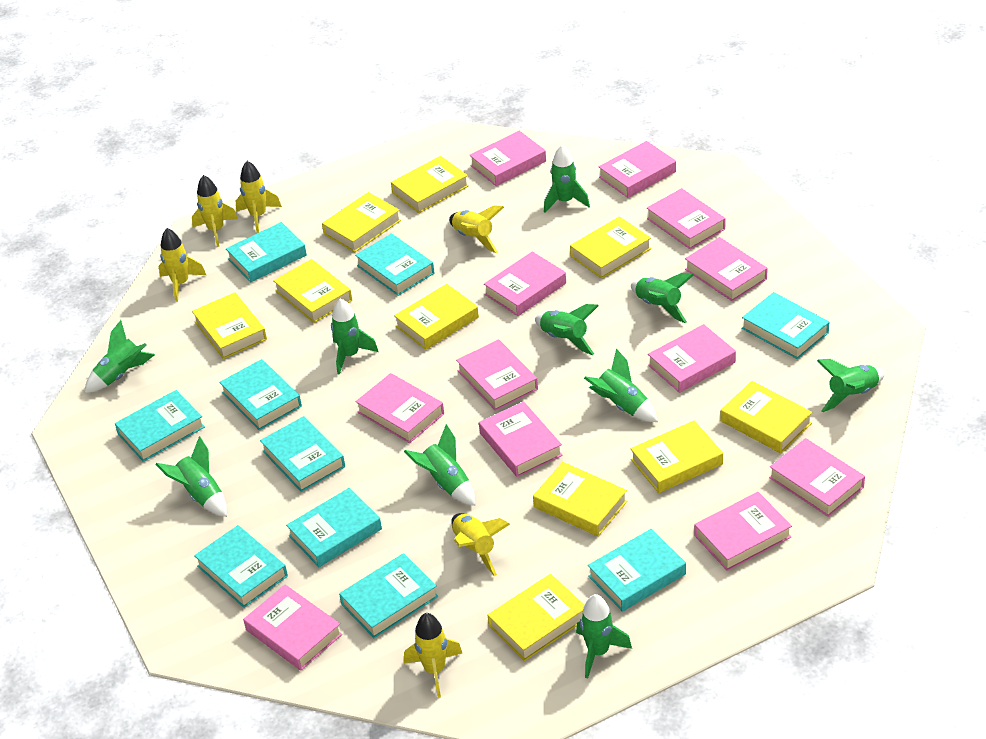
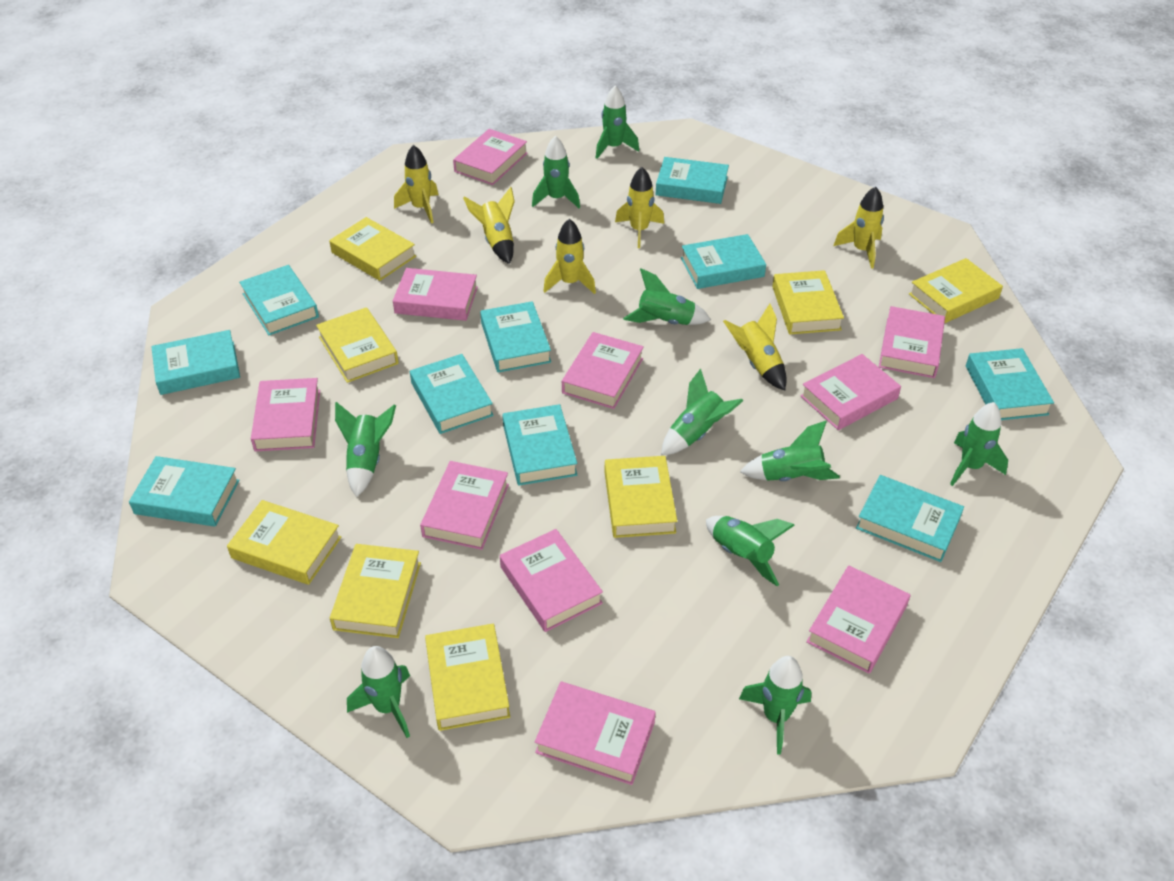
pink book: 12 -> 10
yellow book: 10 -> 8

